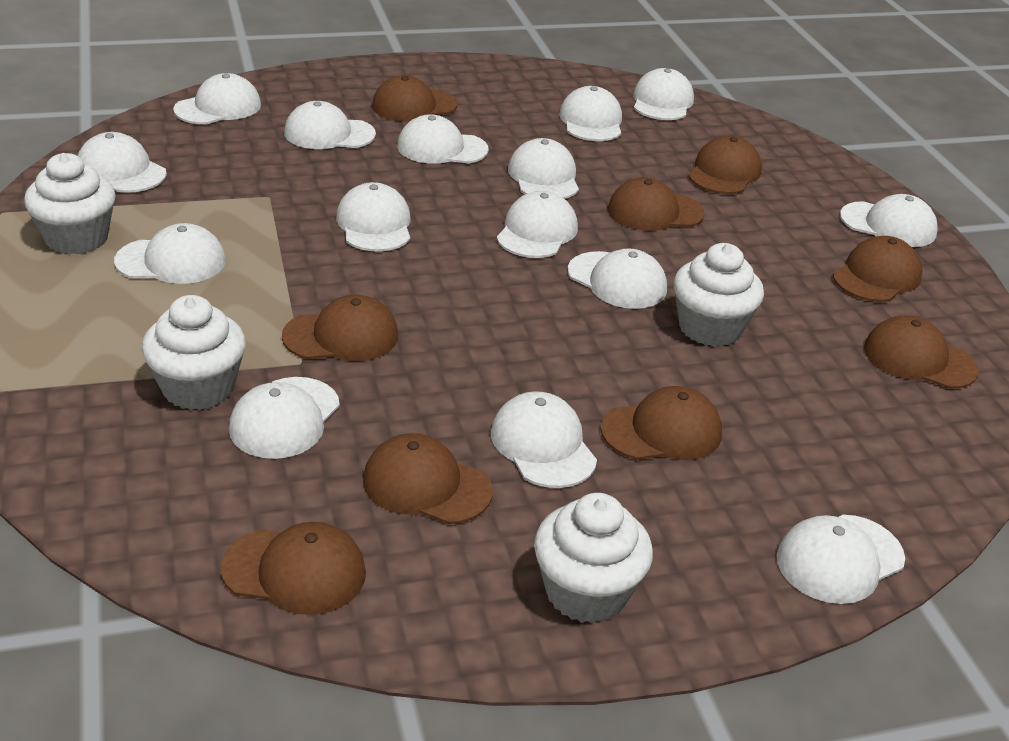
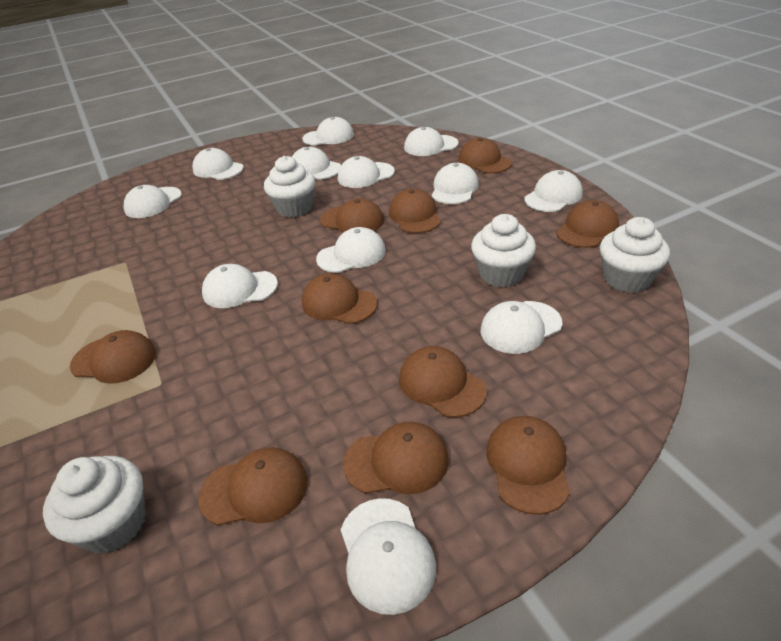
brown cap: 9 -> 10
white cap: 15 -> 12

